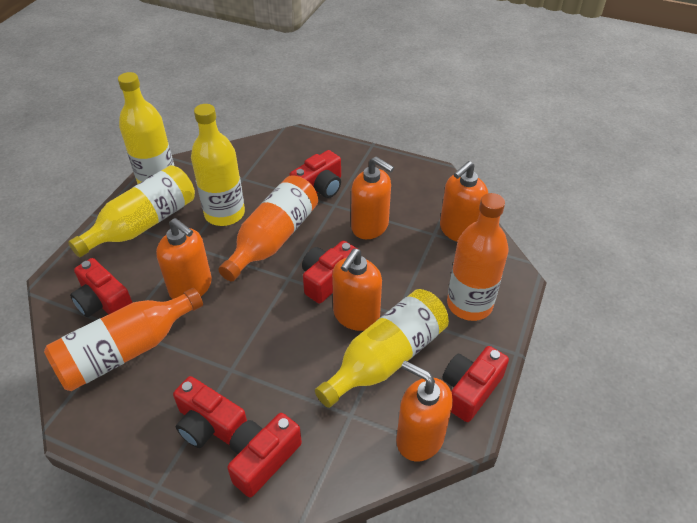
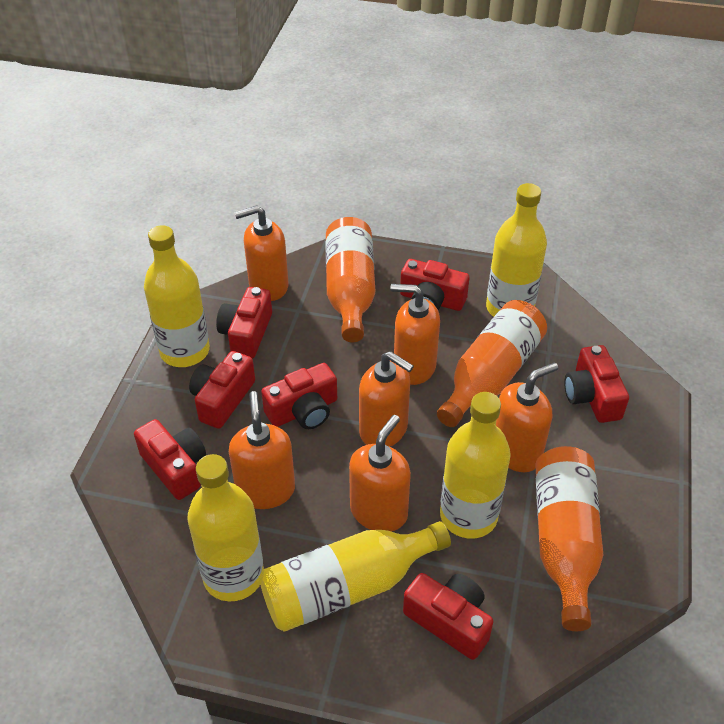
orange soap dispenser: 5 -> 6
red camera: 6 -> 7
yellow bottle: 4 -> 5

